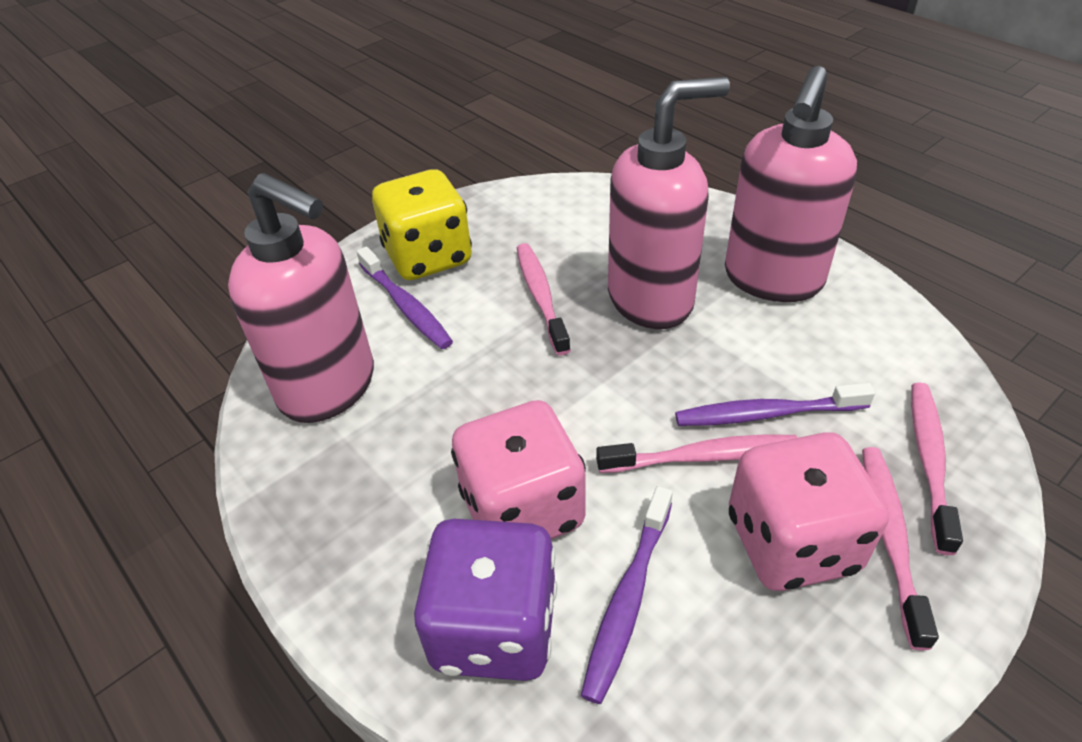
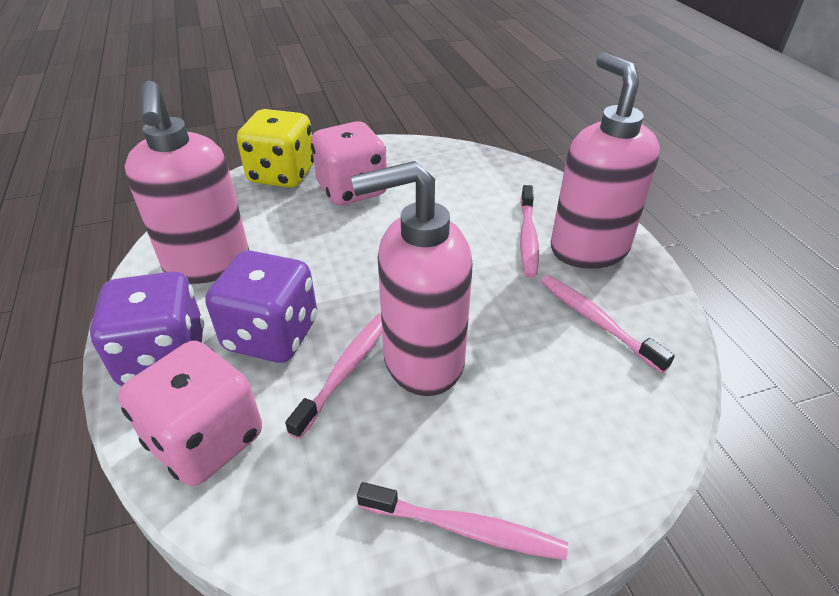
purple dice: 1 -> 2
purple toothbrush: 3 -> 0

